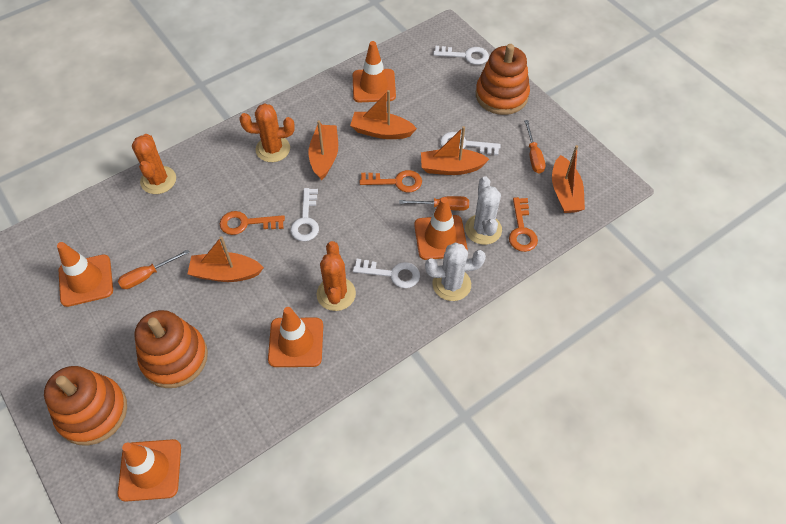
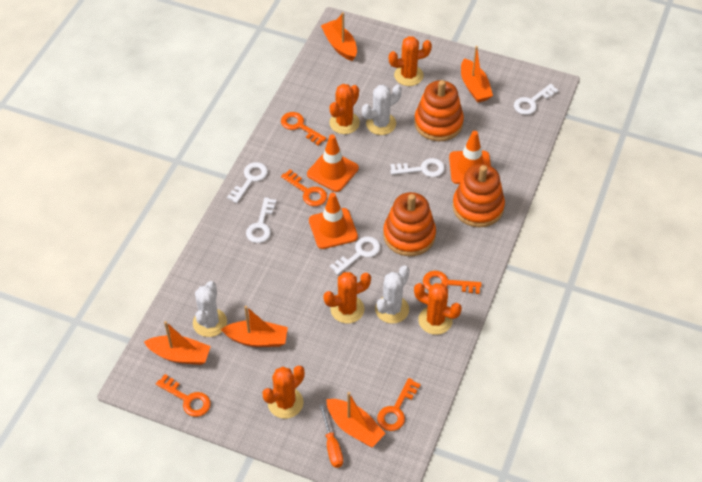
orange cactus: 3 -> 5
orange key: 3 -> 5
orange screwdriver: 3 -> 1
orange traffic cone: 5 -> 3
white cactus: 2 -> 3
white key: 4 -> 5

